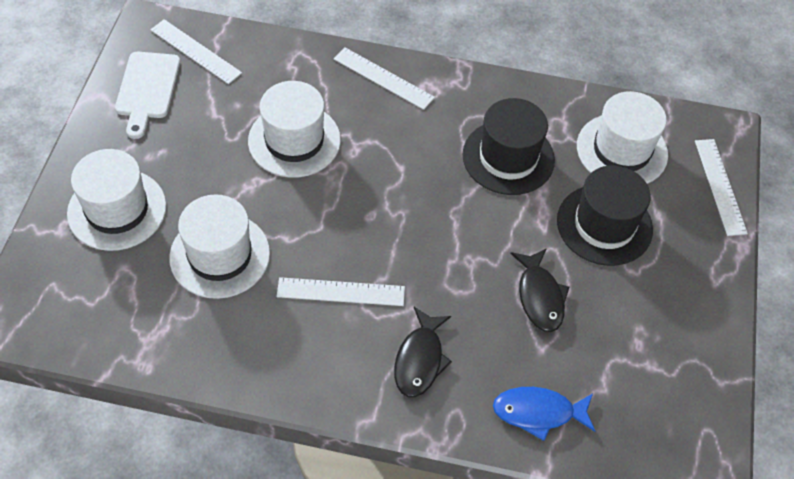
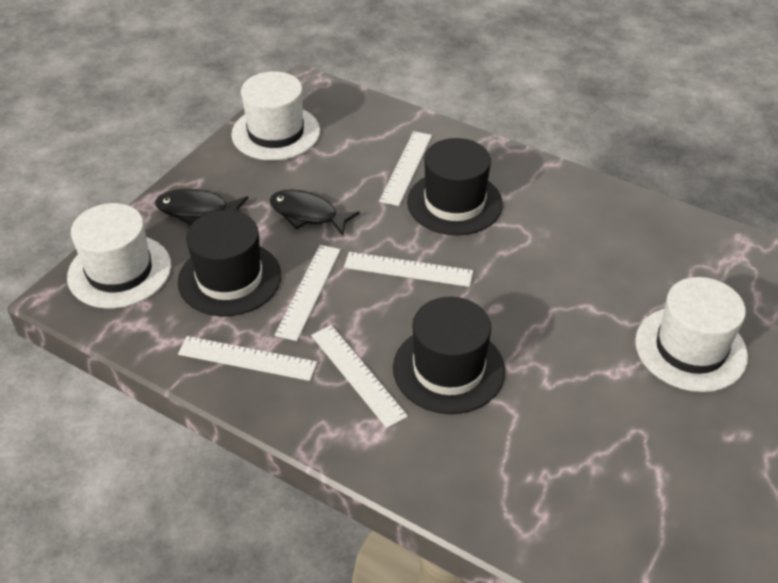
black hat: 2 -> 3
blue fish: 1 -> 0
white cutting board: 1 -> 0
white hat: 4 -> 3
white ruler: 4 -> 5

